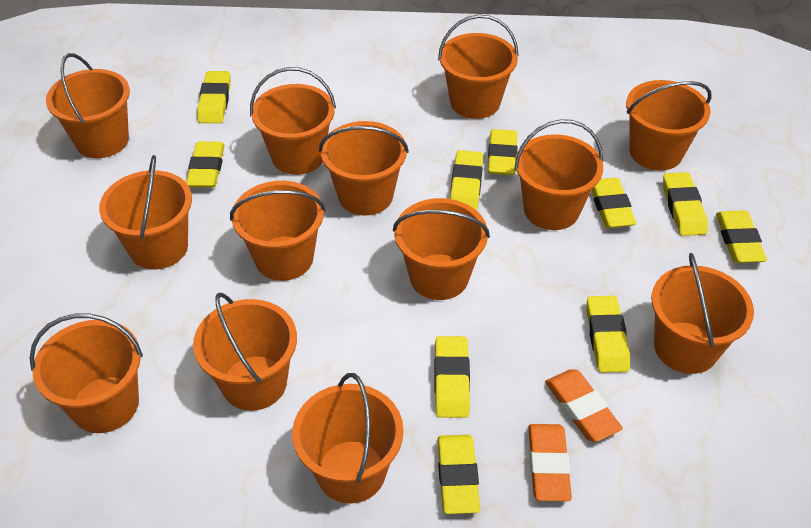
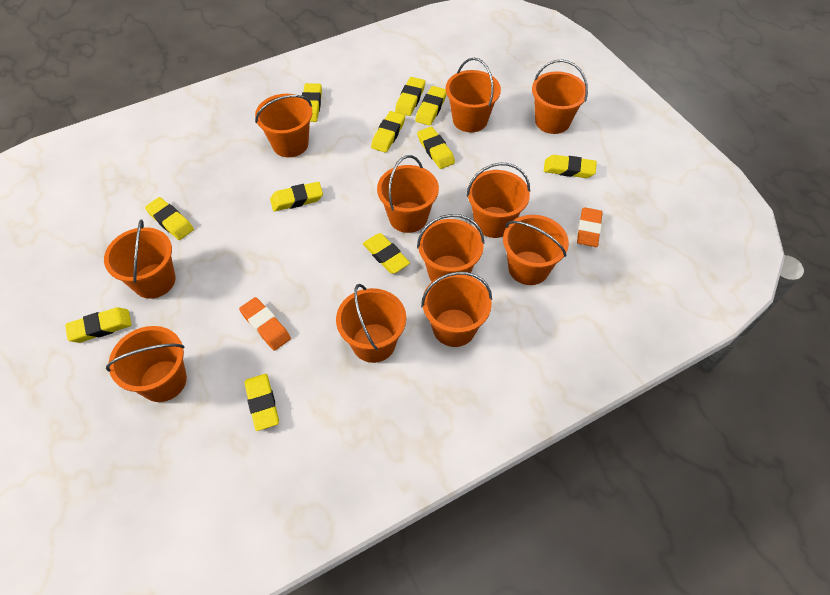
orange bucket: 13 -> 11
yellow eraser: 10 -> 11

